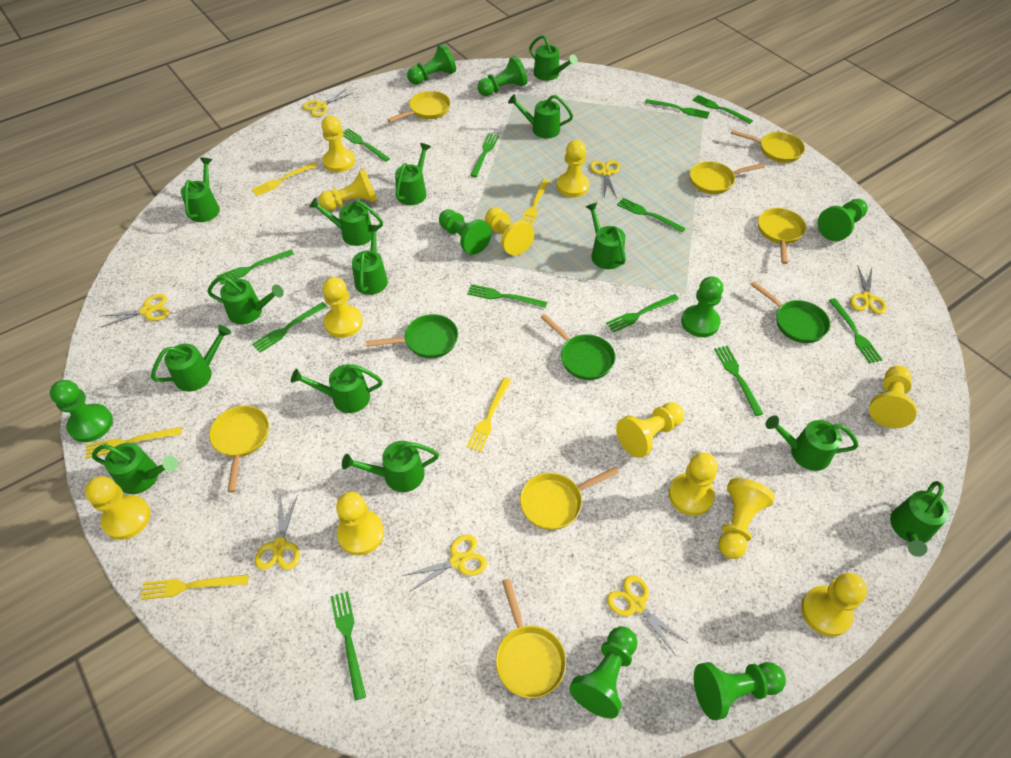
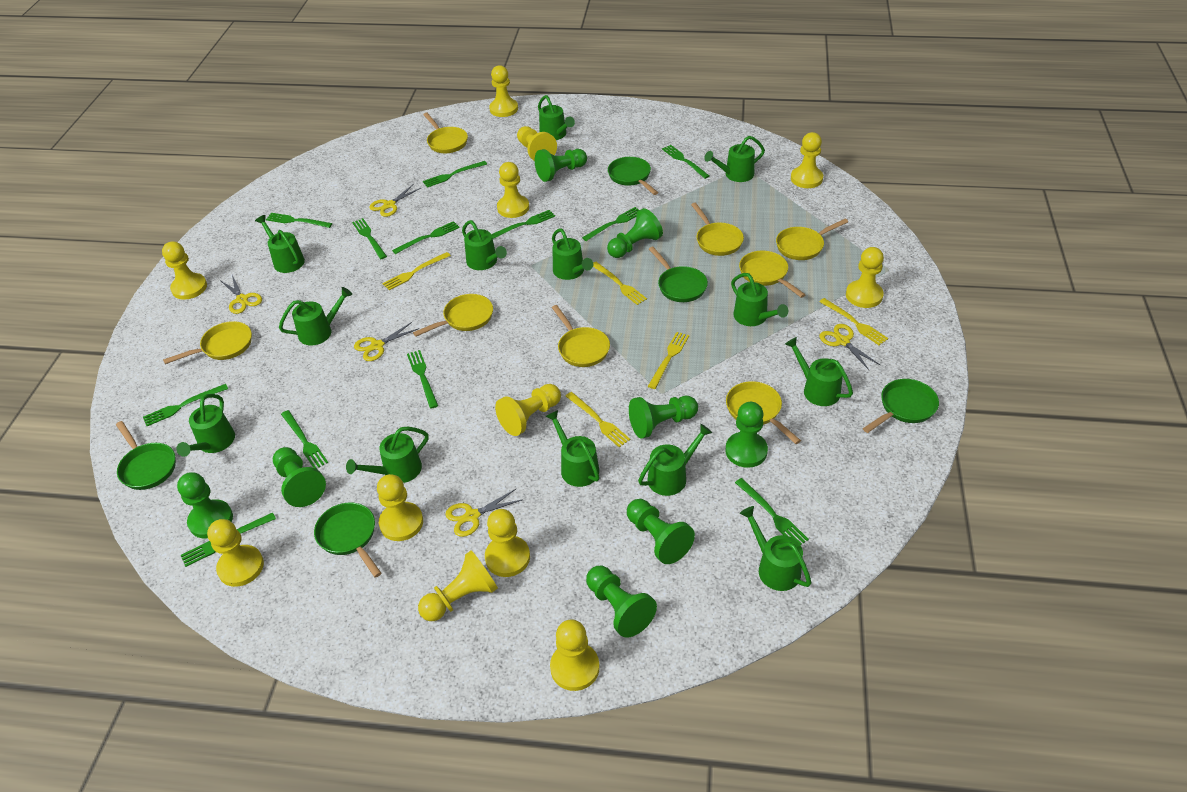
green pan: 3 -> 5
green watering can: 14 -> 13
yellow pan: 7 -> 8
yellow scissors: 7 -> 5

